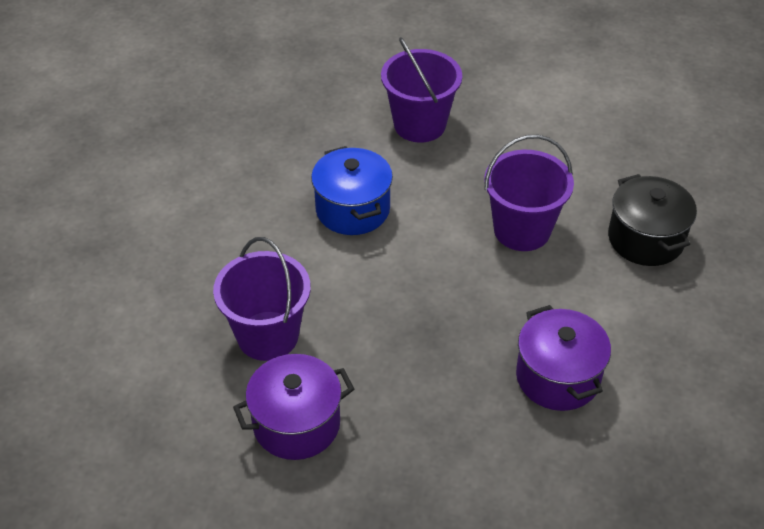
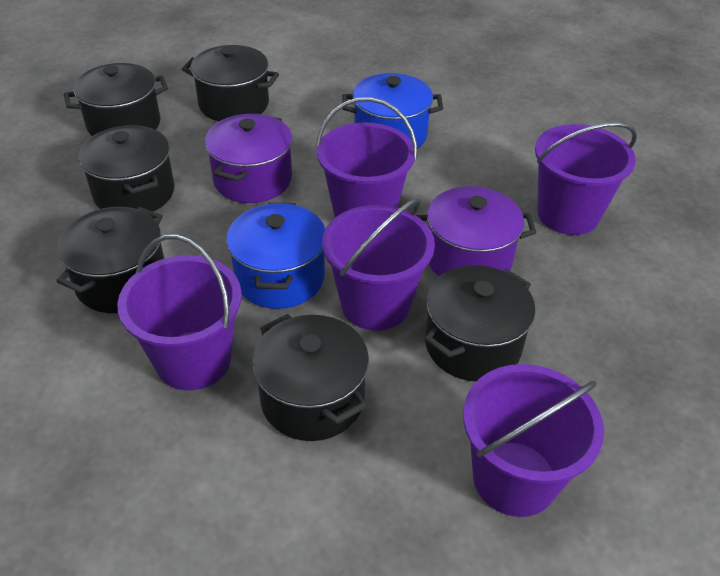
black pot: 1 -> 6
blue pot: 1 -> 2
purple bucket: 3 -> 5

